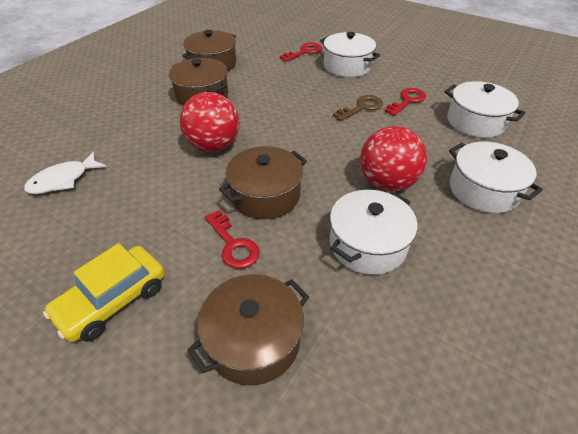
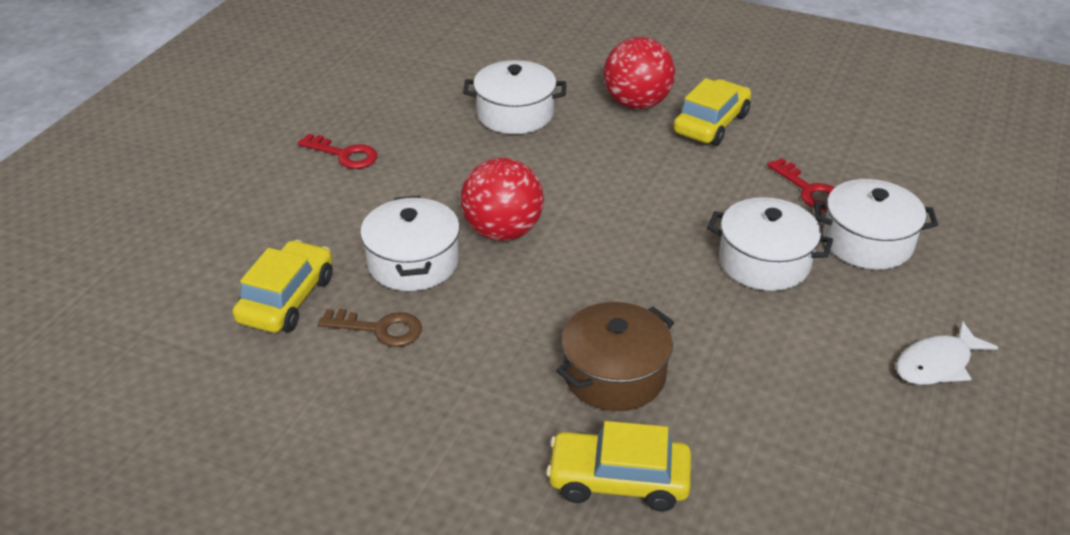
brown pot: 4 -> 1
red key: 3 -> 2
yellow car: 1 -> 3

